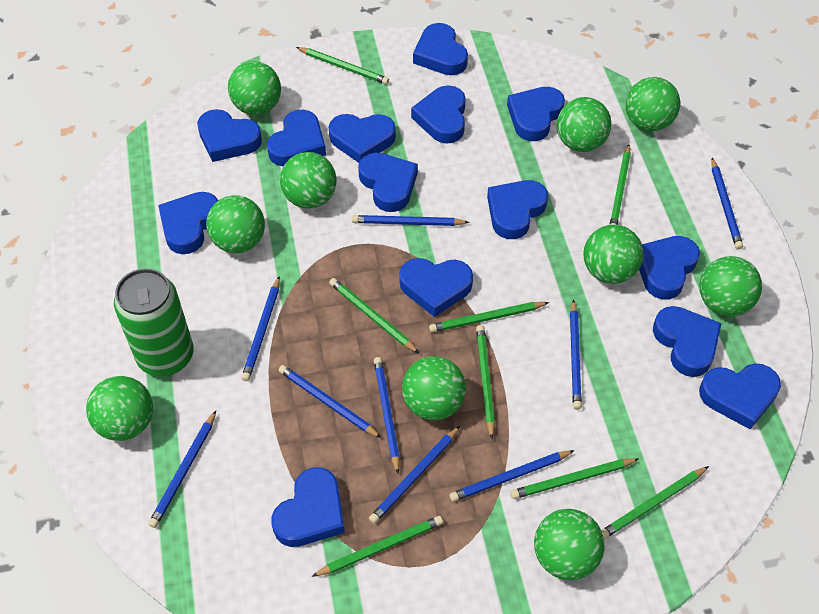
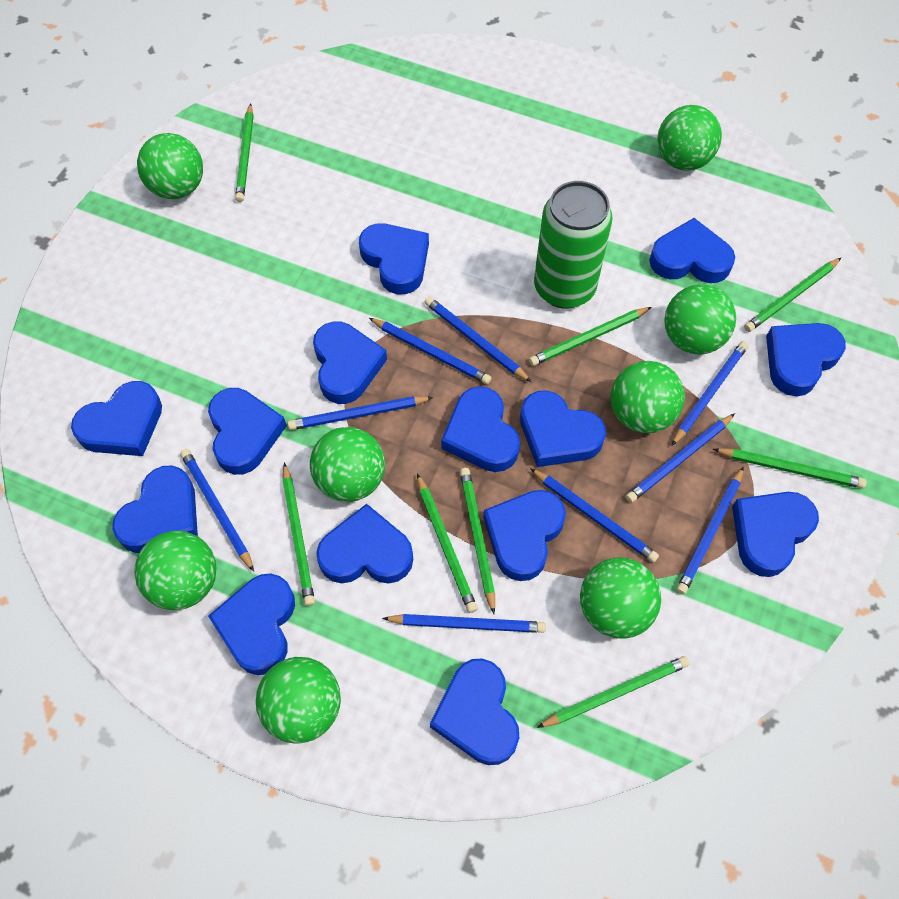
green ball: 10 -> 8

